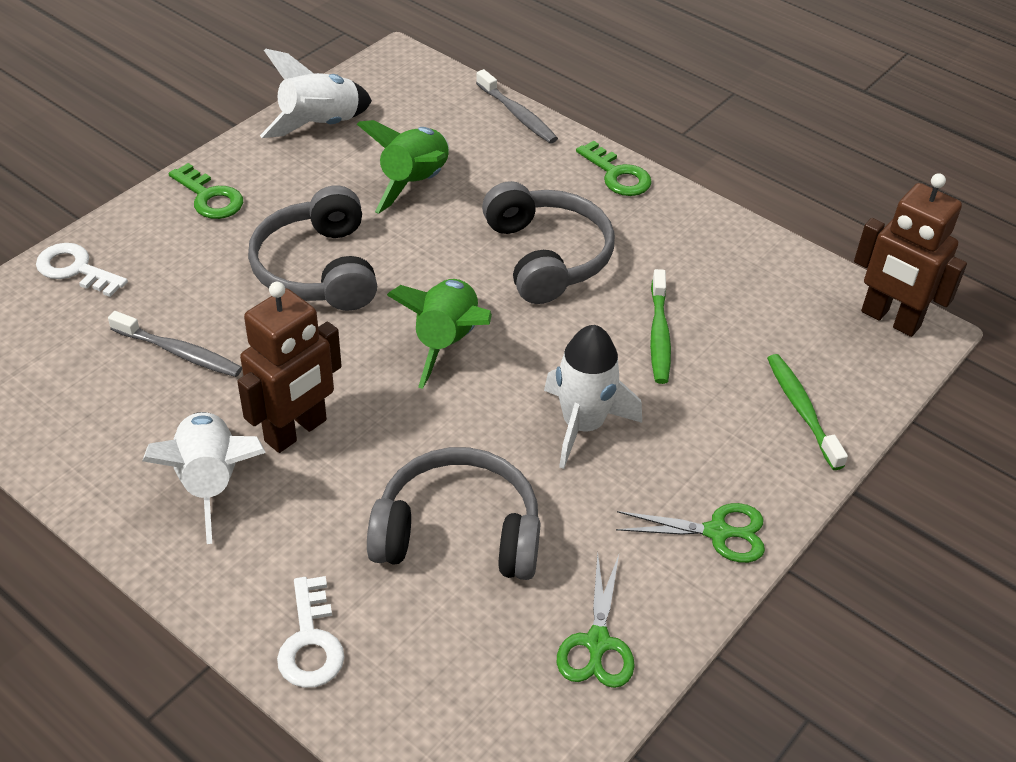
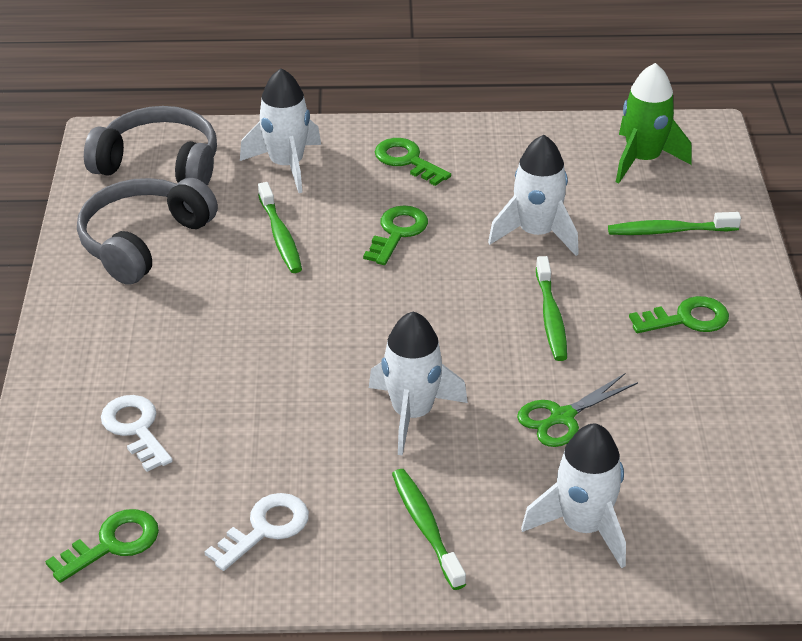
brown robot: 2 -> 0
green key: 2 -> 4
green rocket: 2 -> 1
green scissors: 2 -> 1
green toothbrush: 2 -> 4
grey headphones: 3 -> 2
grey toothbrush: 2 -> 0
white rocket: 3 -> 4

